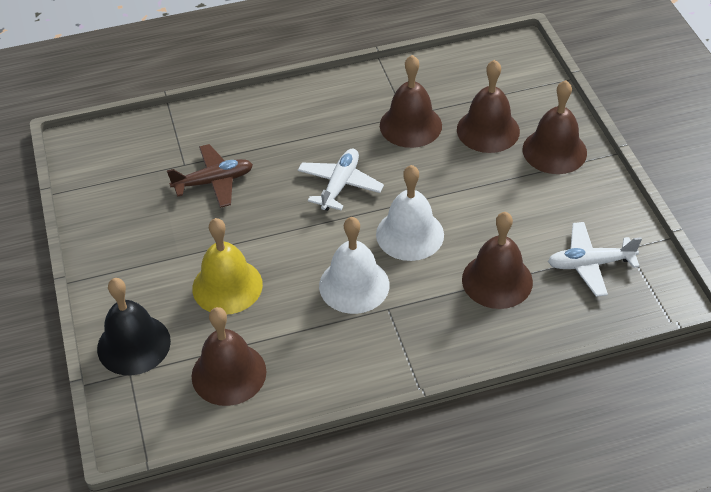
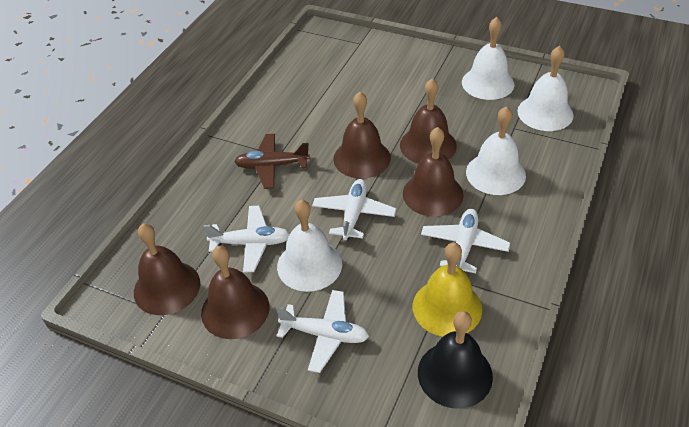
white bell: 2 -> 4
white plane: 2 -> 4

